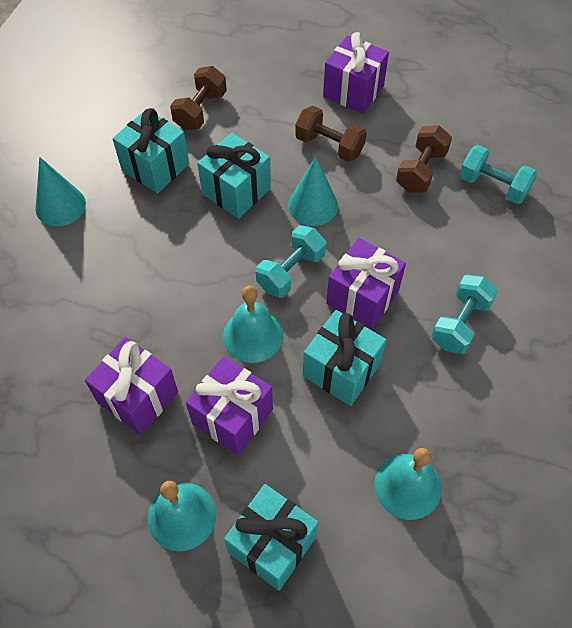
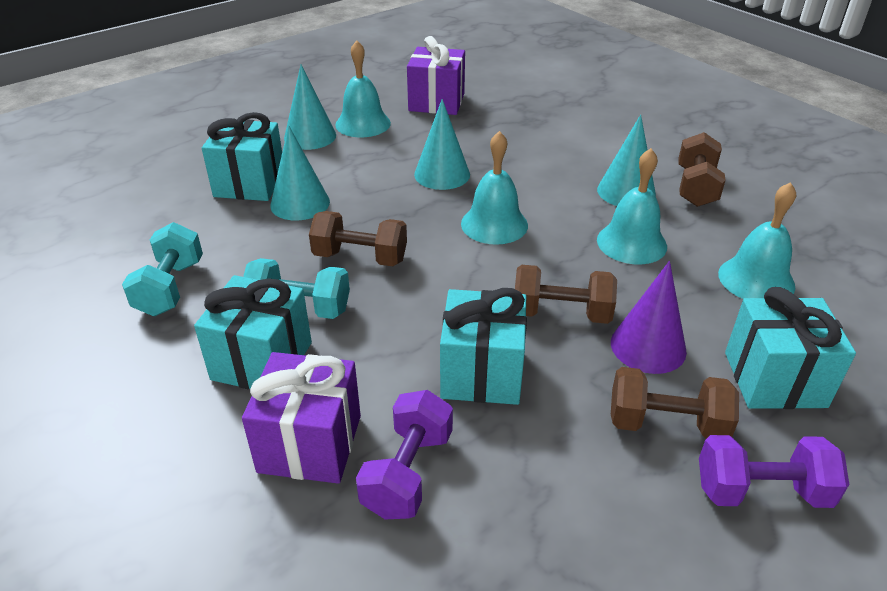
brown dumbbell: 3 -> 4
purple cone: 0 -> 1
purple dumbbell: 0 -> 2
purple gift: 4 -> 2
turquoise bell: 3 -> 4
turquoise cone: 2 -> 4
turquoise dumbbell: 3 -> 2

